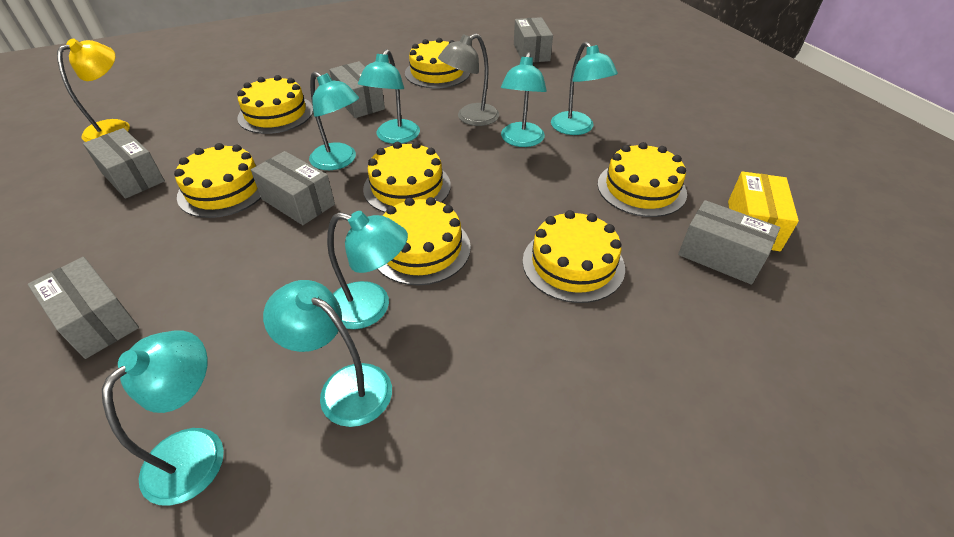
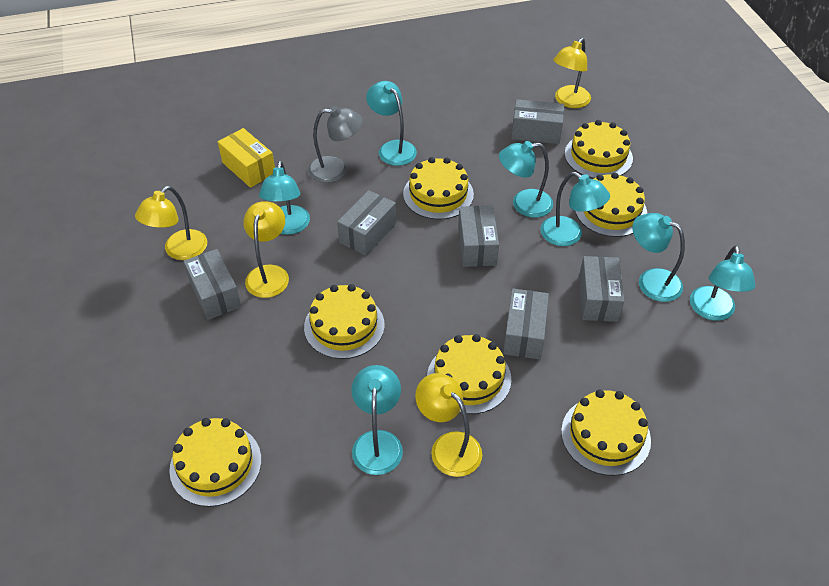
yellow lamp: 1 -> 4

